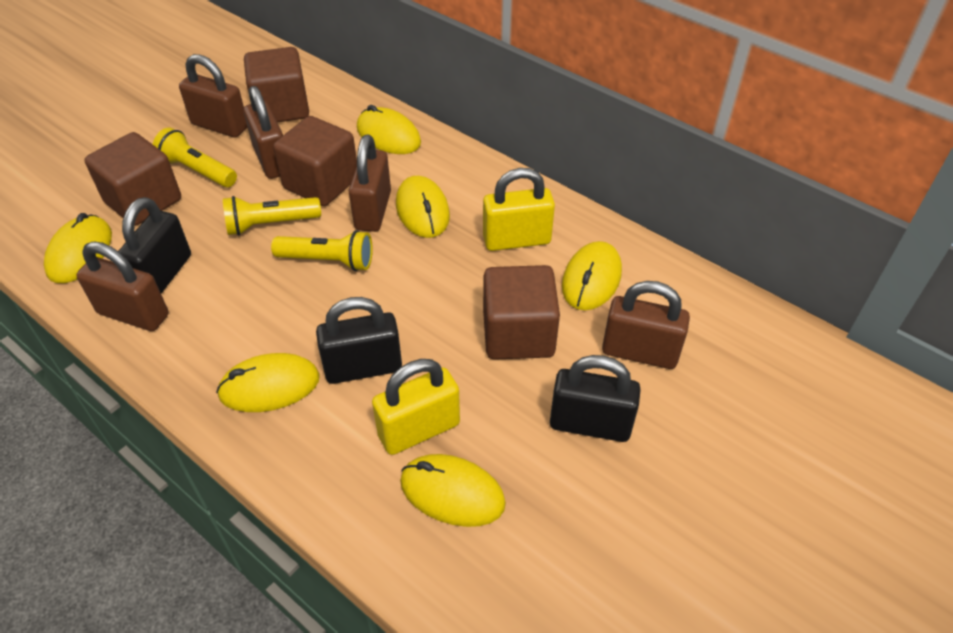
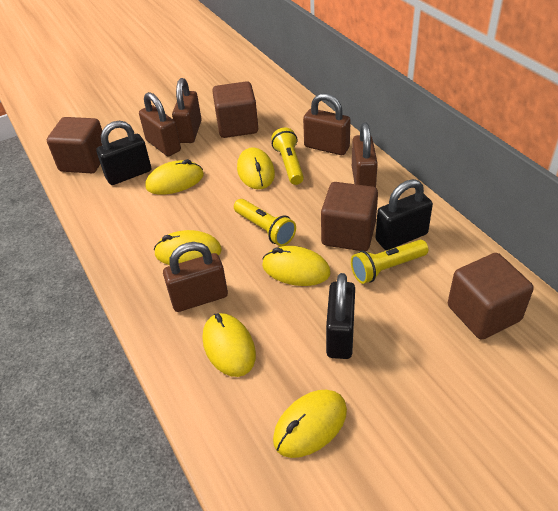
yellow padlock: 2 -> 0

